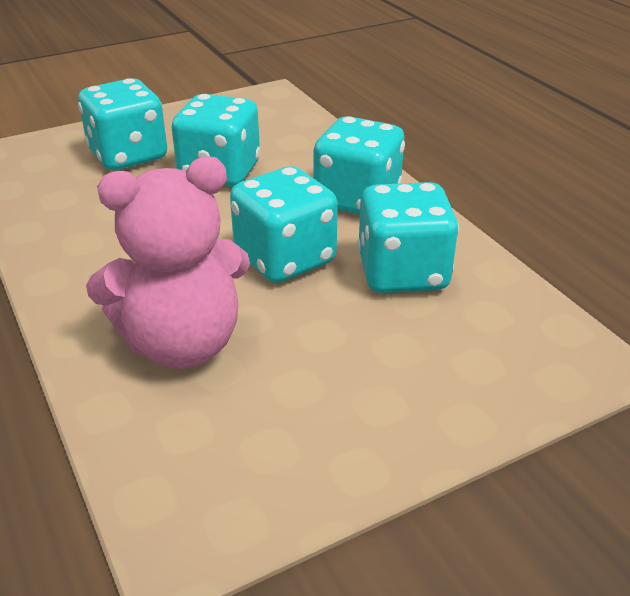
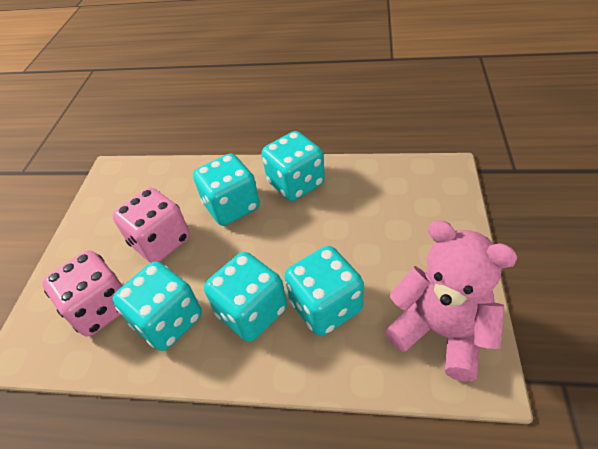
pink dice: 0 -> 2

